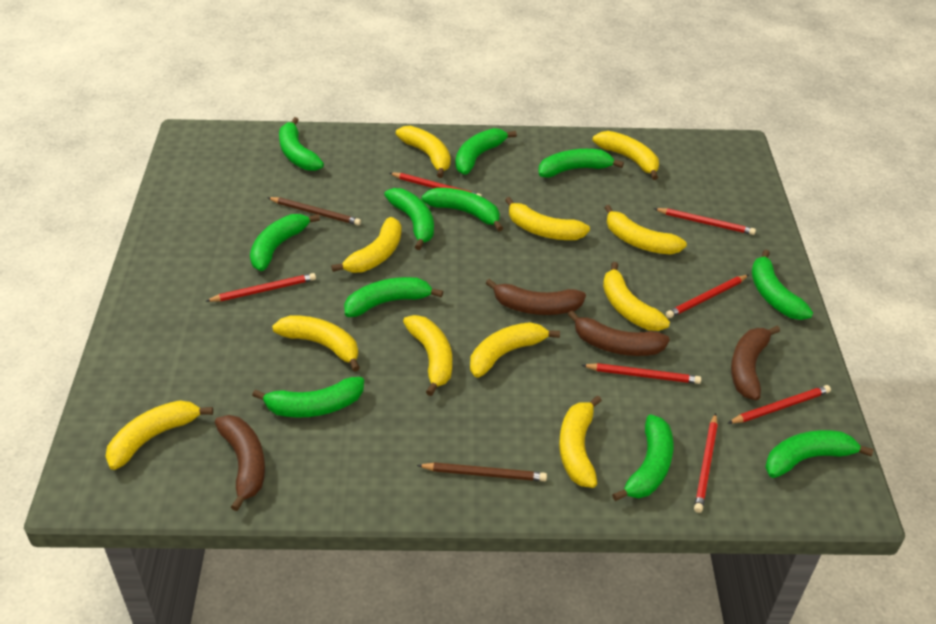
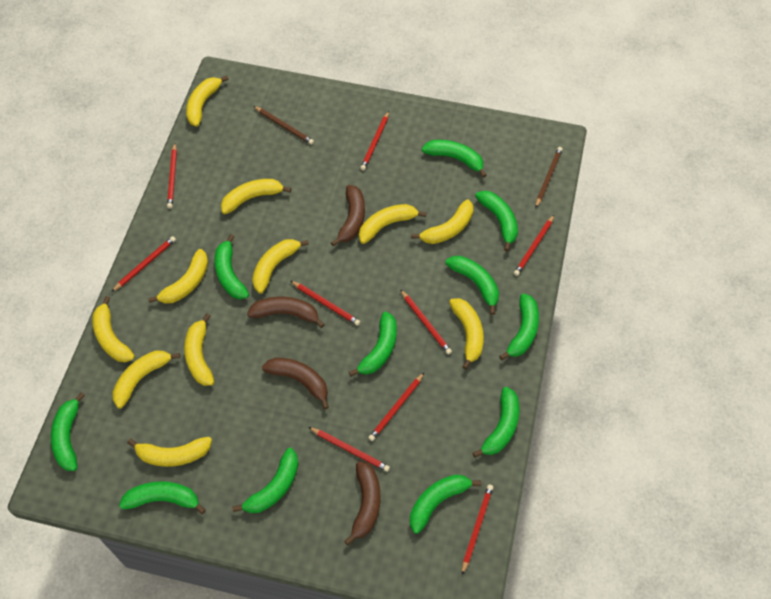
red pencil: 7 -> 9

